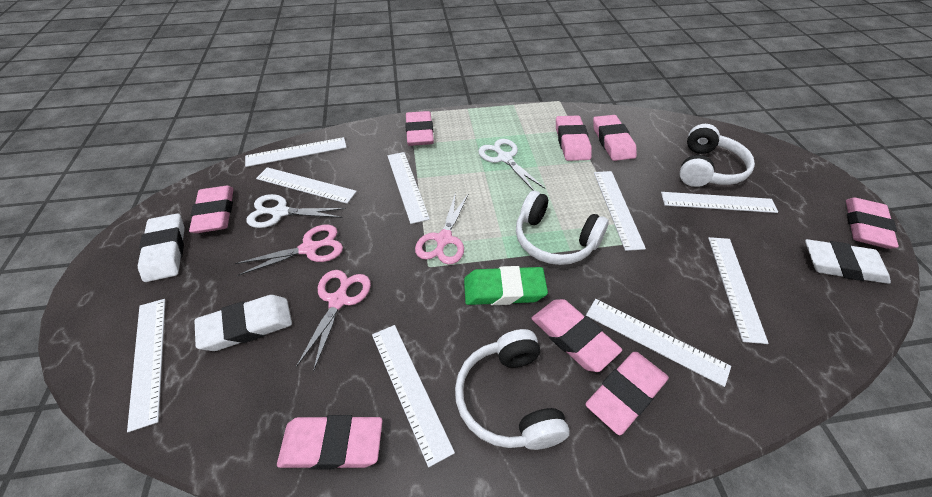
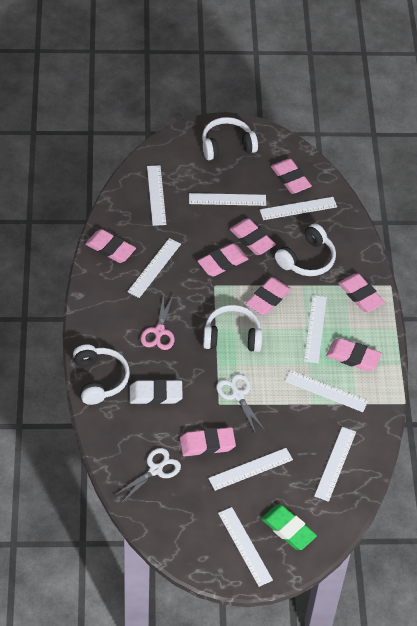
pink scissors: 3 -> 1
white eraser: 3 -> 1
white headphones: 3 -> 4

